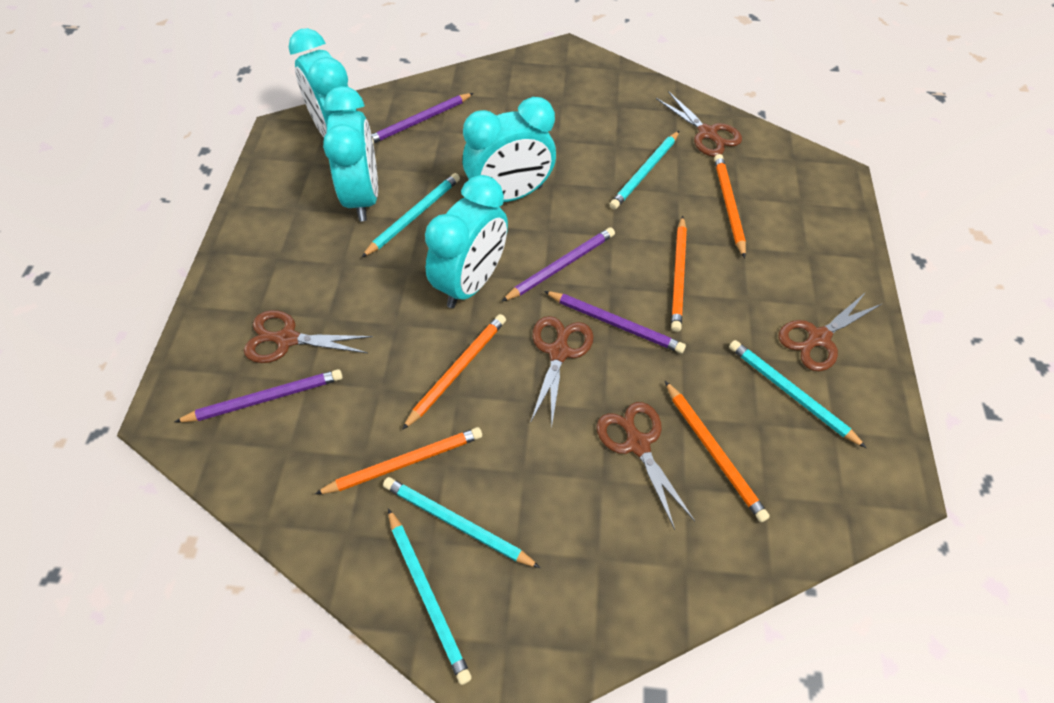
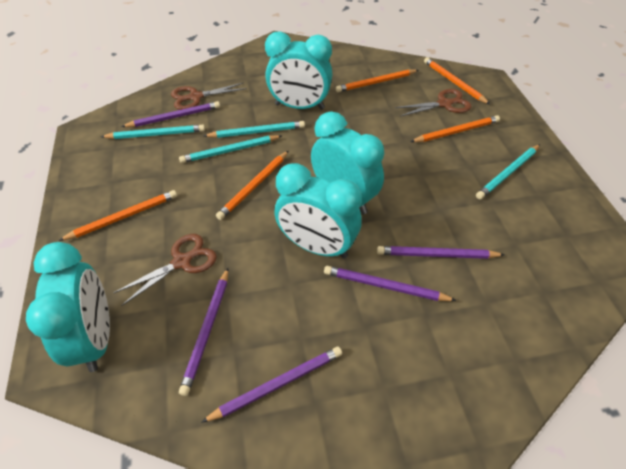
brown scissors: 5 -> 3
purple pencil: 4 -> 5
turquoise pencil: 5 -> 4

